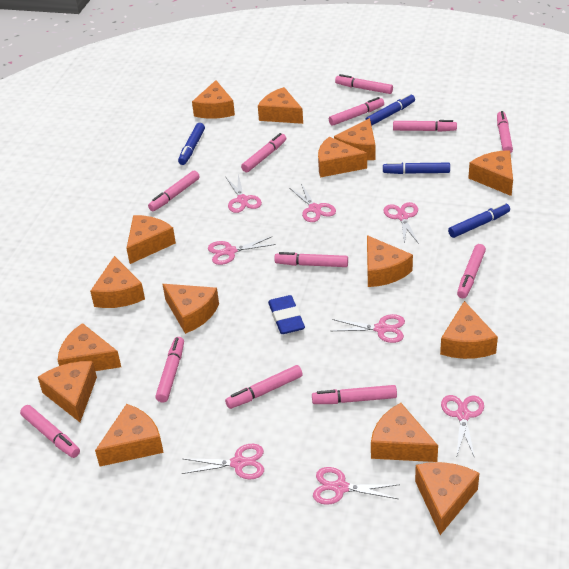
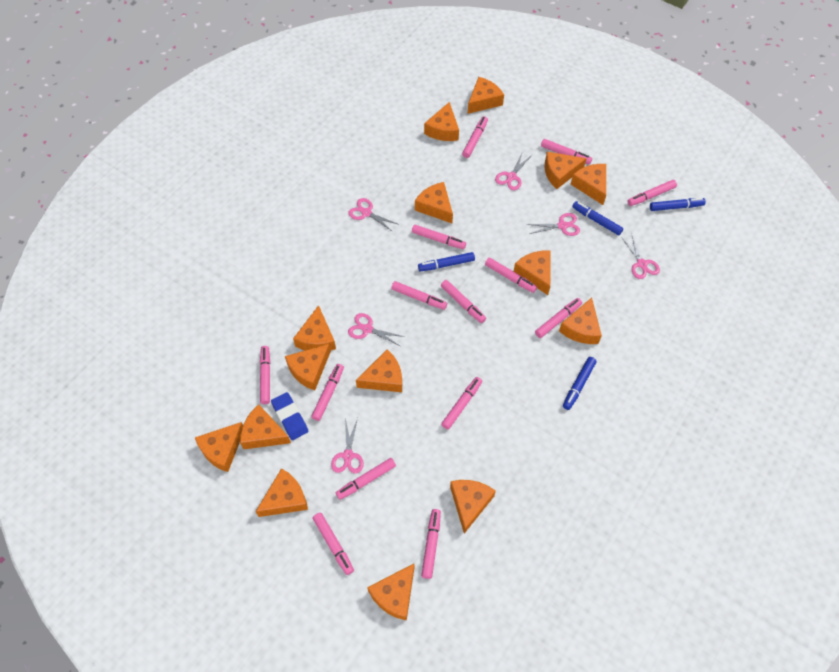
pink marker: 12 -> 14
pink scissors: 8 -> 6

